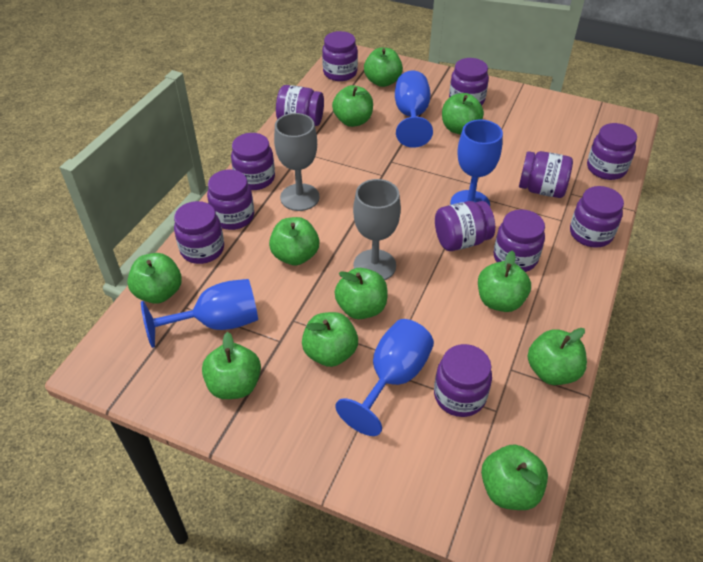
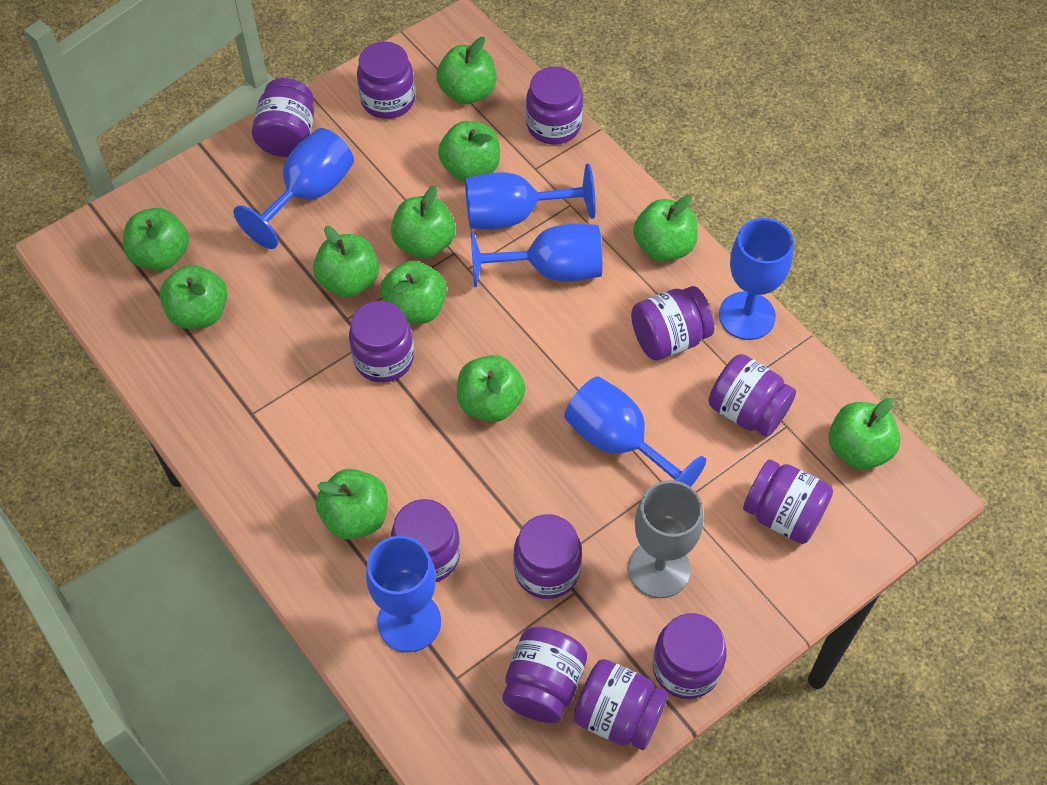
blue goblet: 4 -> 6
grey goblet: 2 -> 1

